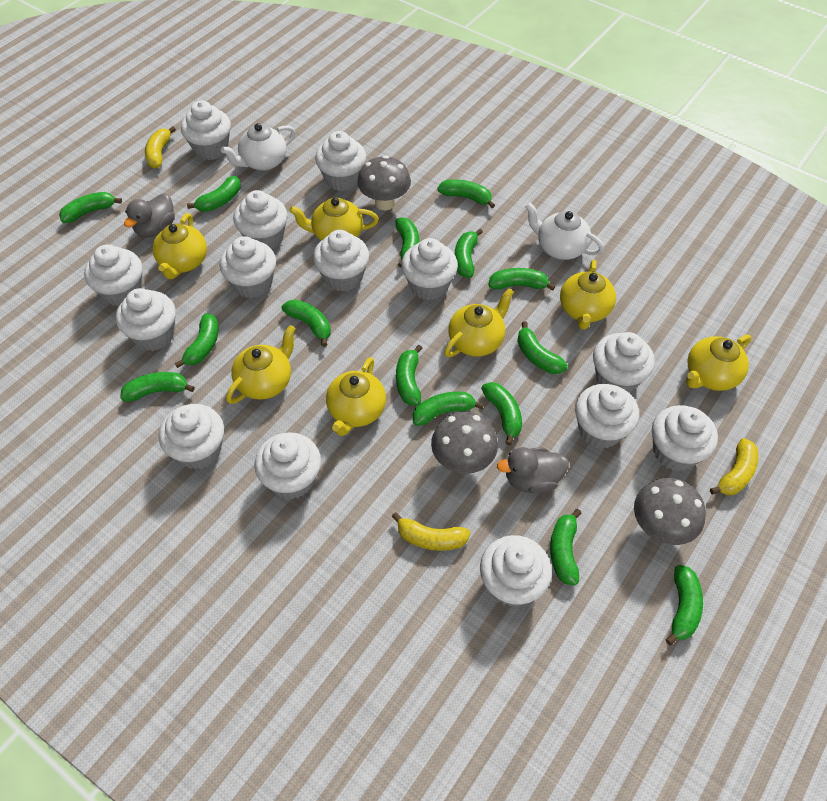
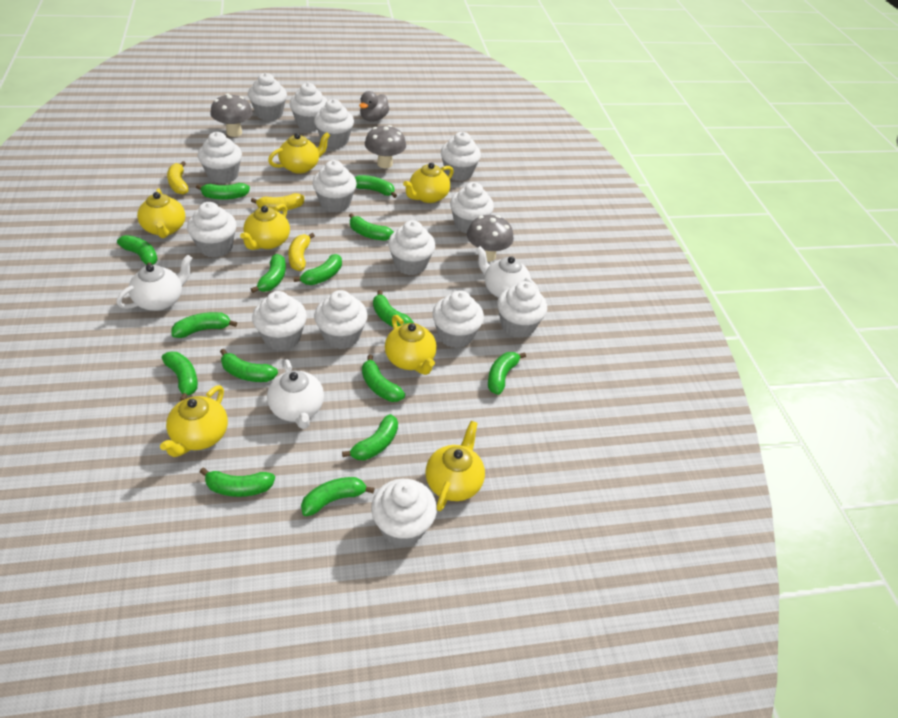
grey duck: 2 -> 1
white teapot: 2 -> 3

